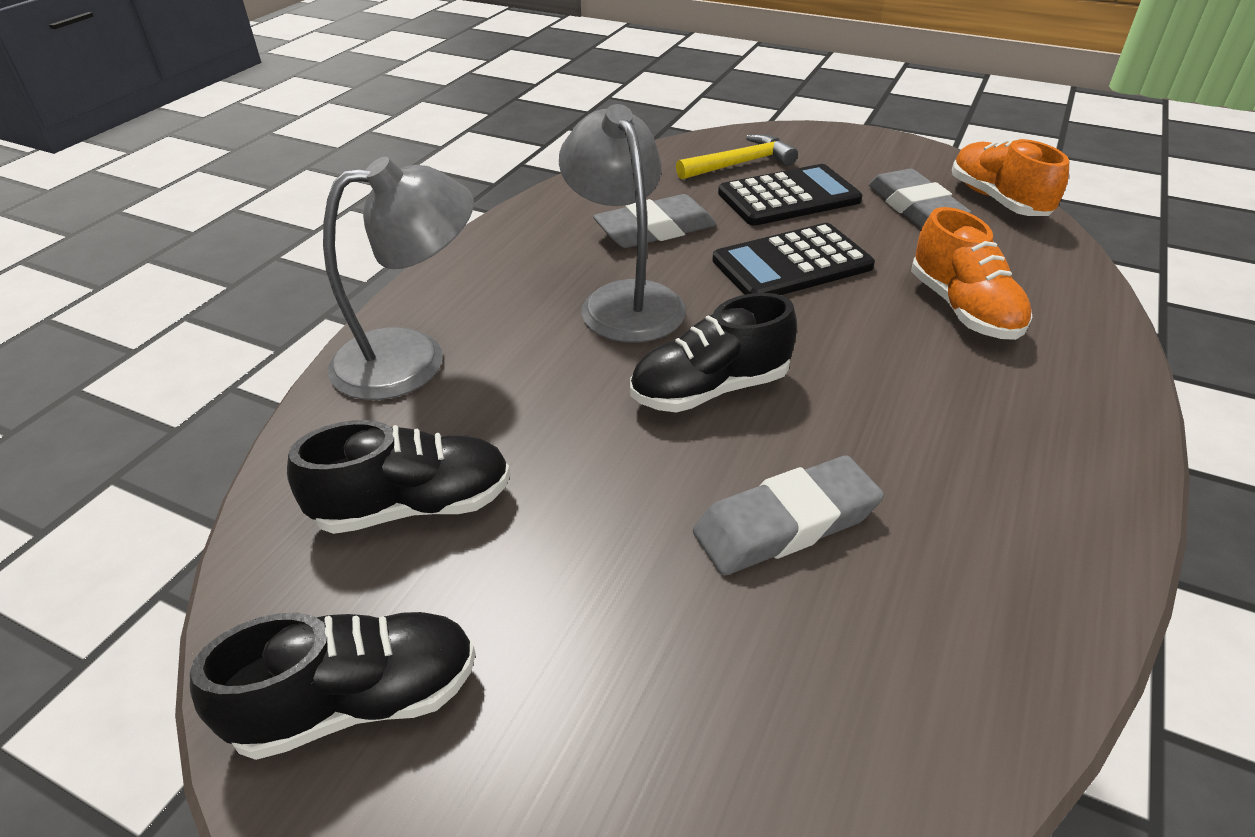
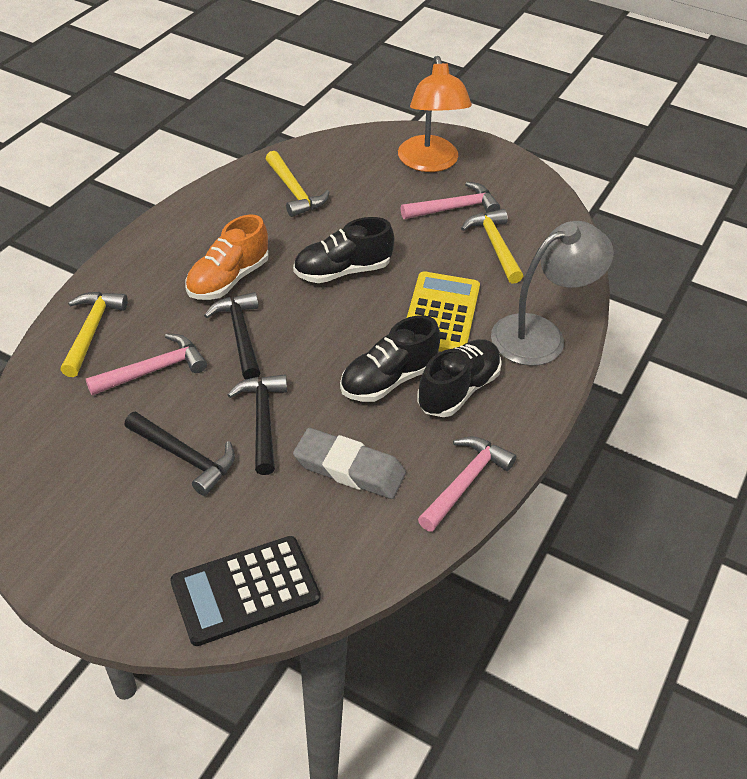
black calculator: 2 -> 1
black hammer: 0 -> 3
grey eraser: 3 -> 1
grey lamp: 2 -> 1
orange lamp: 0 -> 1
orange shoe: 2 -> 1
pink hammer: 0 -> 3
yellow calculator: 0 -> 1
yellow hammer: 1 -> 3

